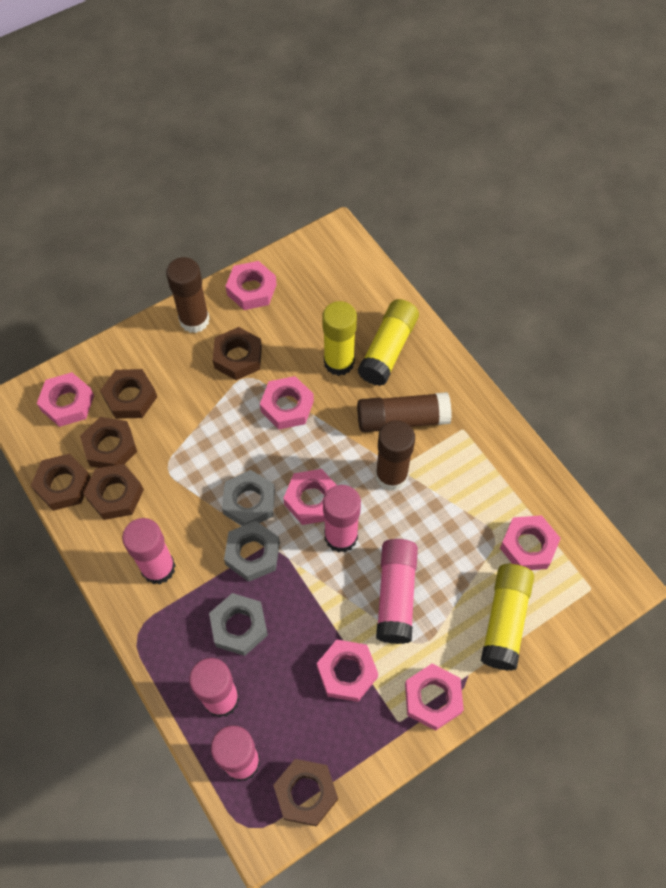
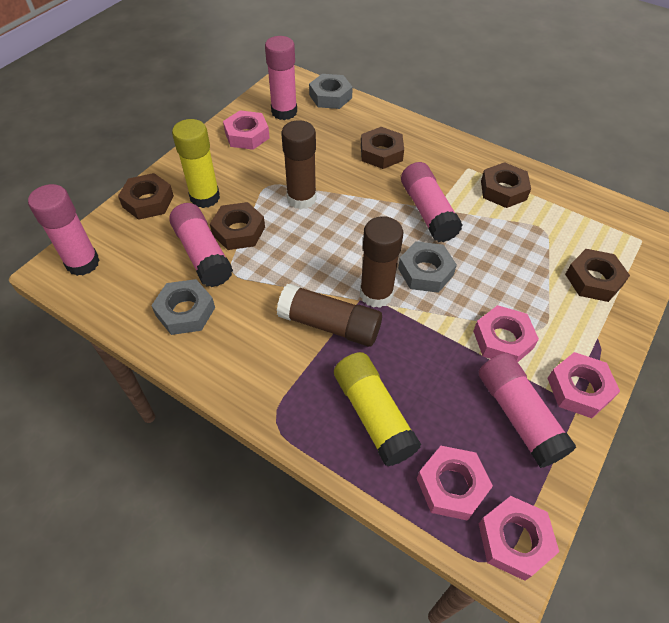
brown nut: 6 -> 5
pink nut: 7 -> 5
yellow glue stick: 3 -> 2

